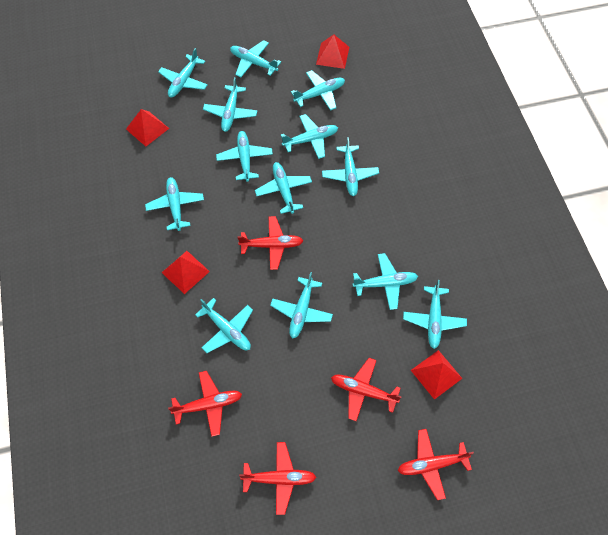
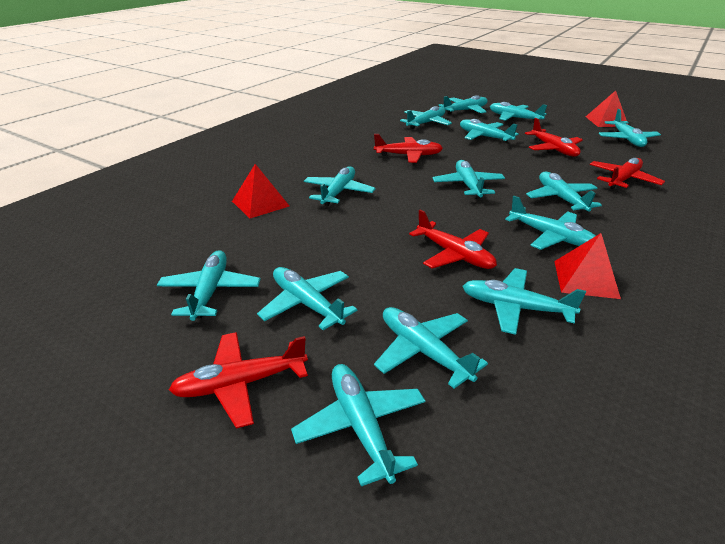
red pyramid: 4 -> 3
turquoise plane: 13 -> 14

